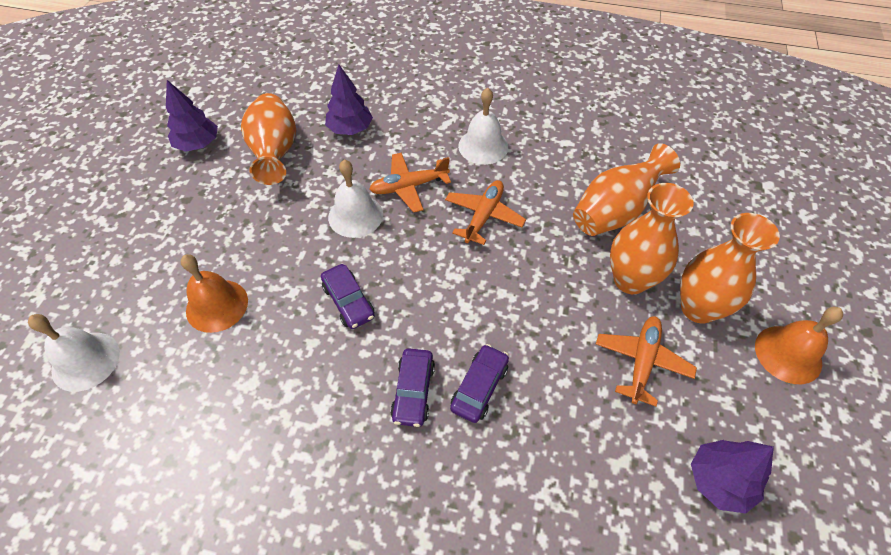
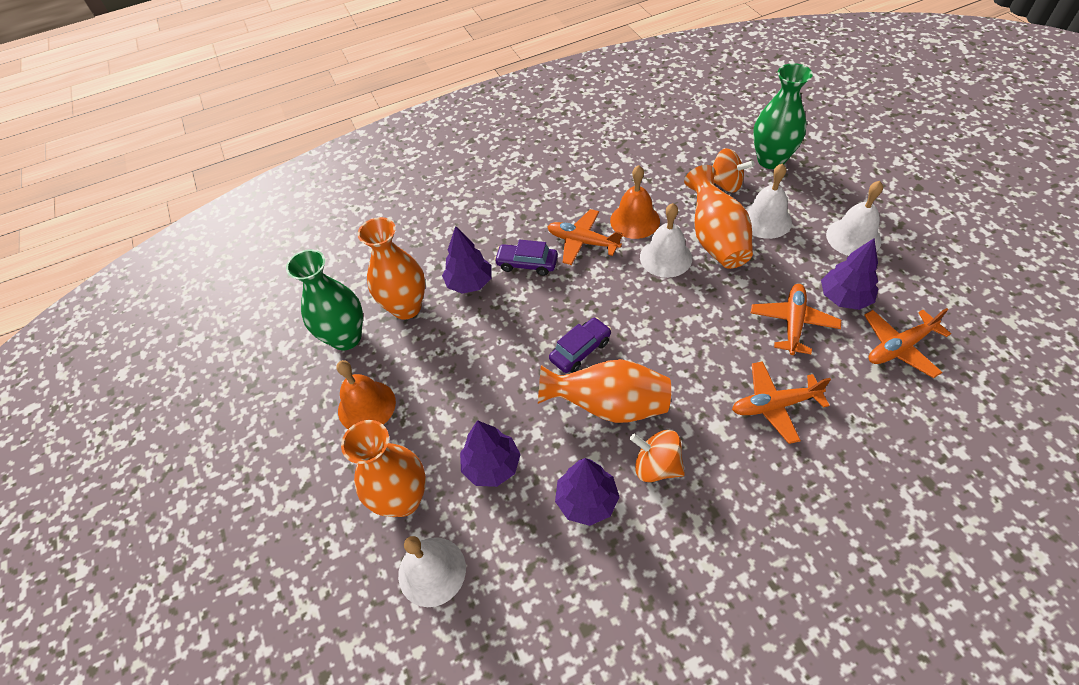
green vase: 0 -> 2
orange plane: 3 -> 4
orange spinning top: 0 -> 2
purple car: 3 -> 2
purple tree: 3 -> 4
white bell: 3 -> 4

